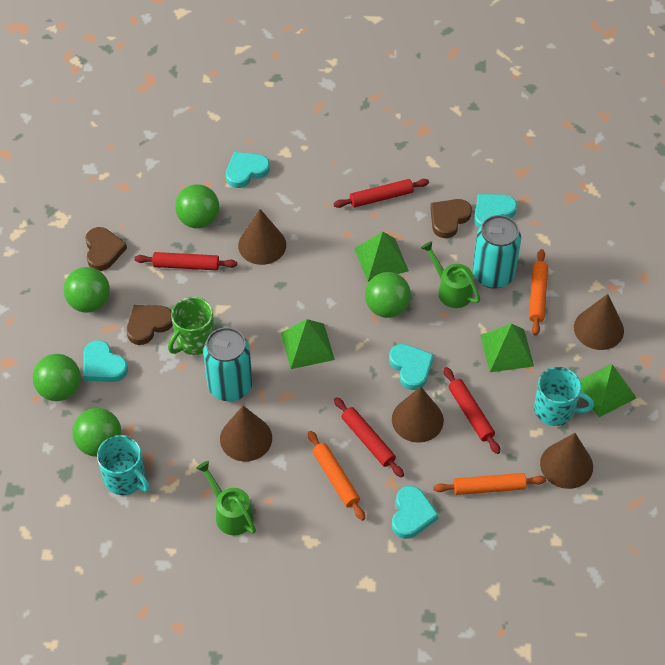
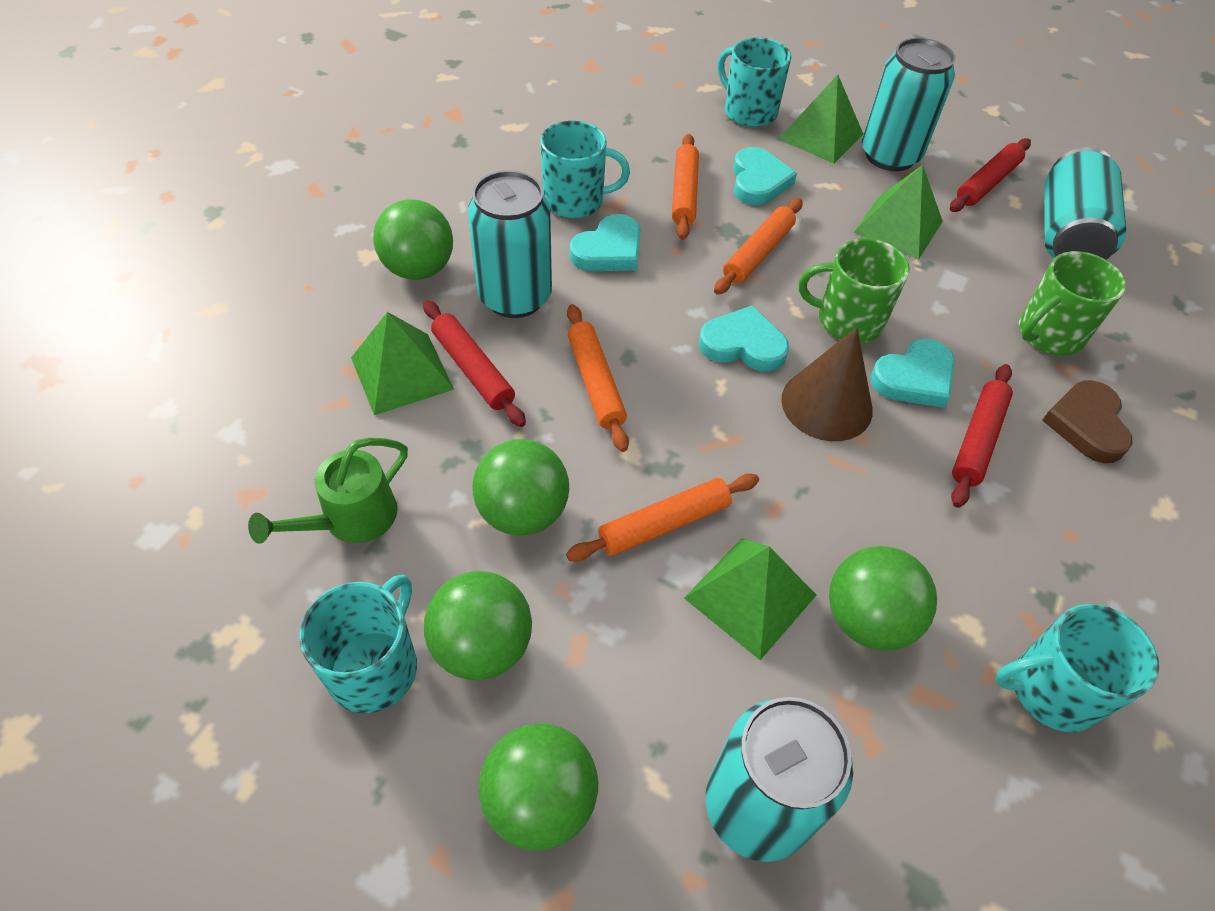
brown cone: 5 -> 1
brown heart: 3 -> 1
green mug: 1 -> 2
green watering can: 2 -> 1
orange rolling pin: 3 -> 4
red rolling pin: 4 -> 3
turquoise can: 2 -> 4
turquoise heart: 5 -> 4
turquoise mug: 2 -> 4

